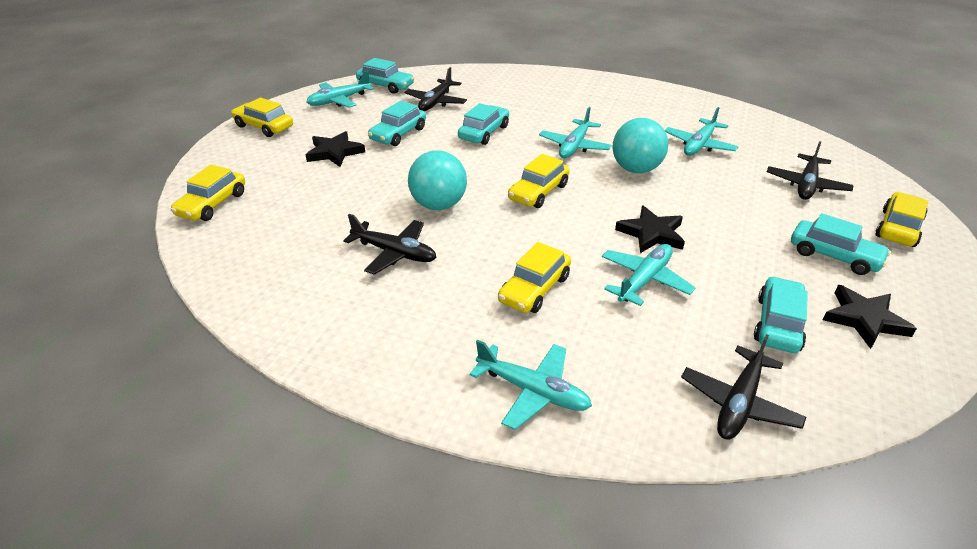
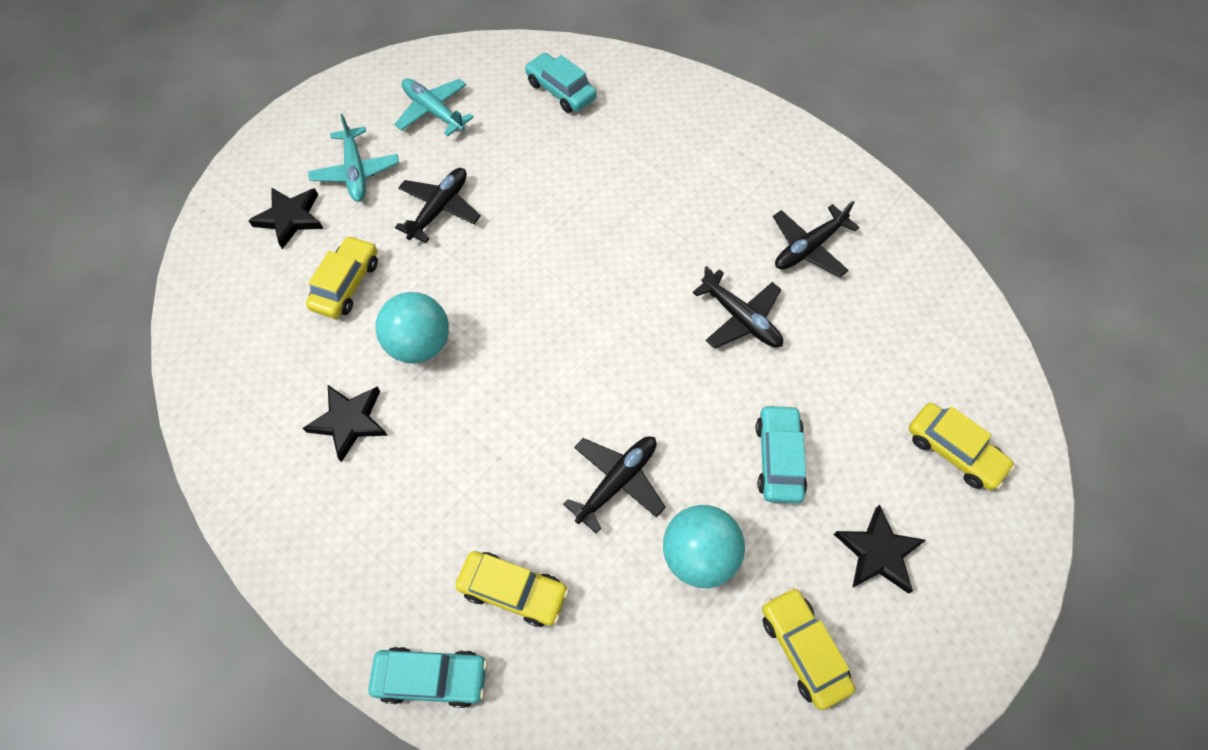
turquoise car: 5 -> 3
turquoise plane: 5 -> 2
yellow car: 5 -> 4

